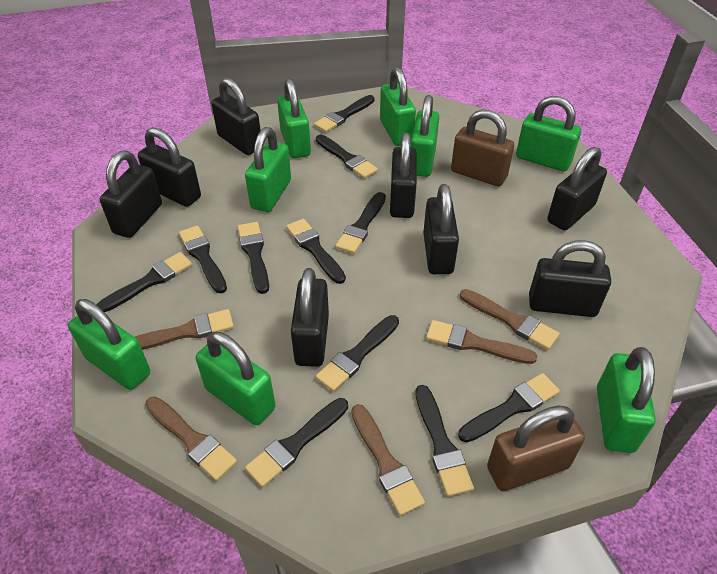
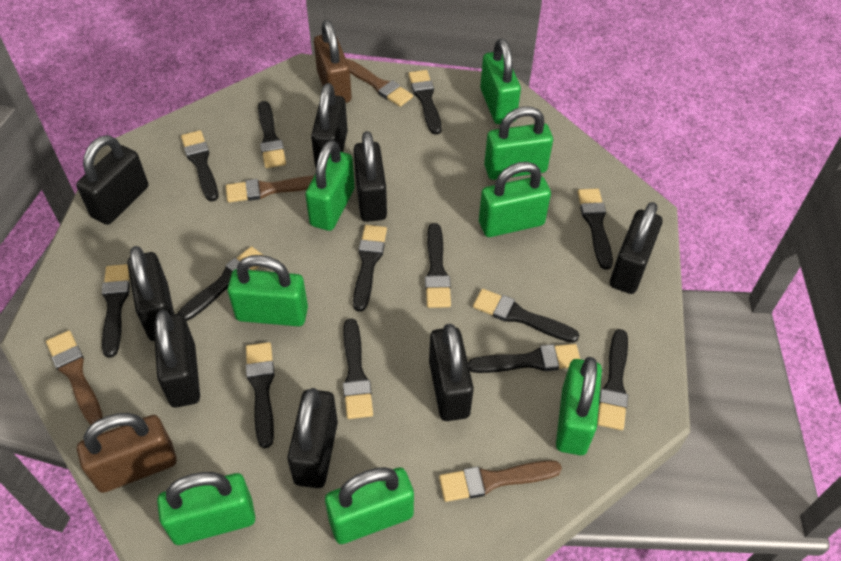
black brush: 11 -> 13
brown brush: 5 -> 4

